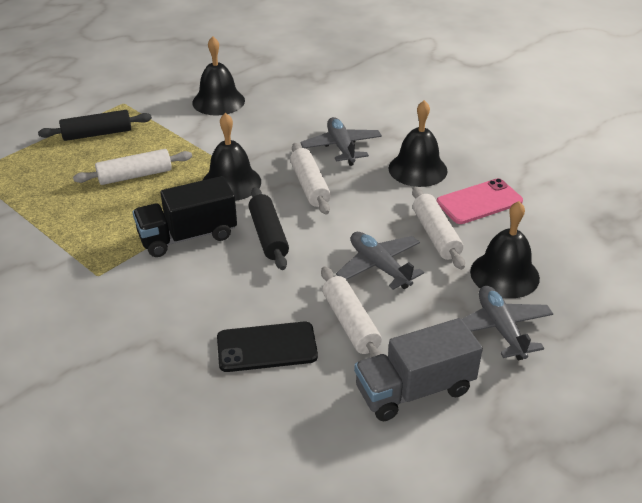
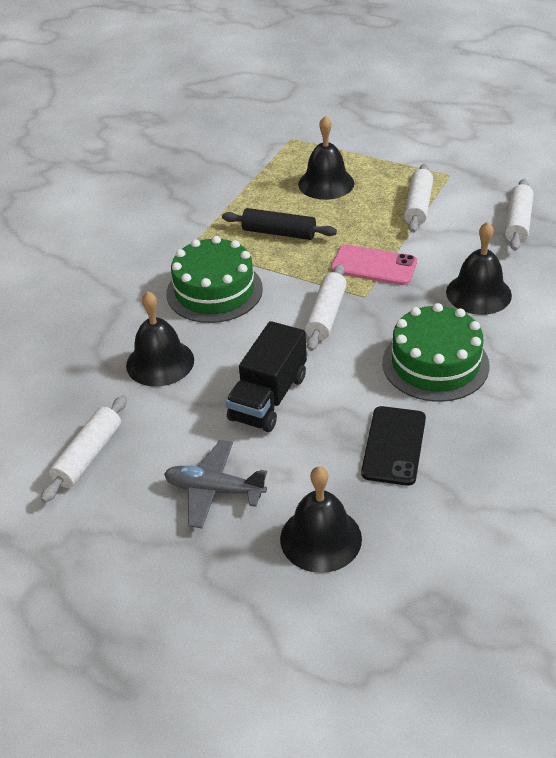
black rolling pin: 2 -> 1
green cake: 0 -> 2
grey plane: 3 -> 1
grey truck: 1 -> 0

